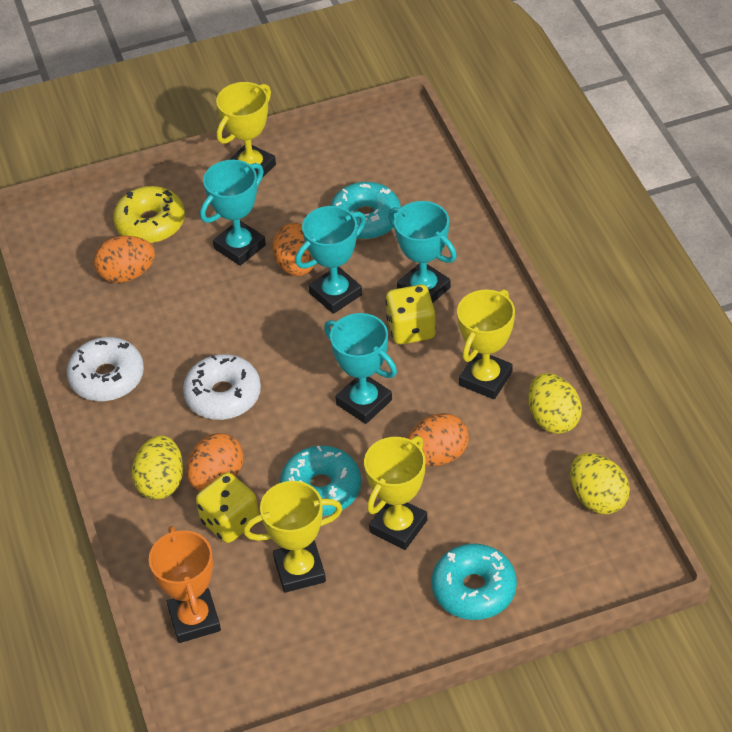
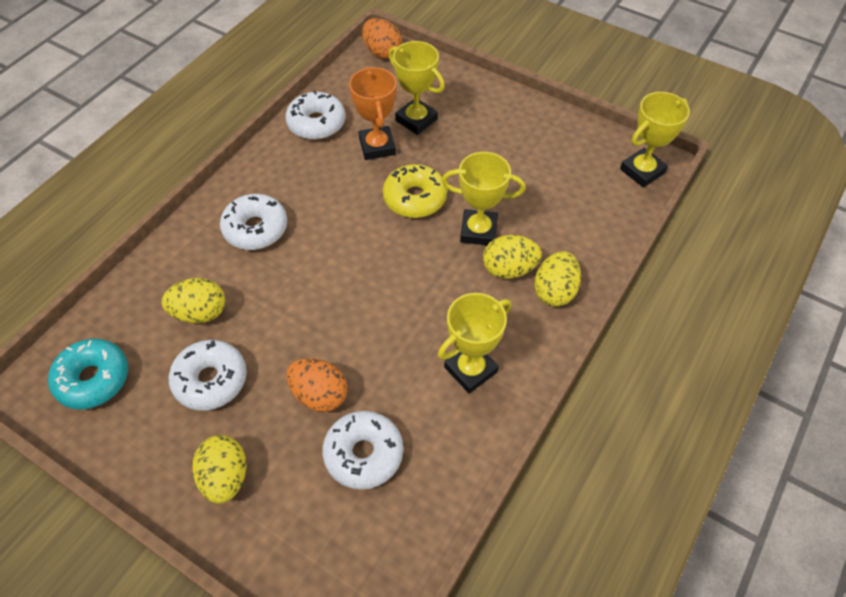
orange egg: 4 -> 2
turquoise donut: 3 -> 1
turquoise trophy: 4 -> 0
white donut: 2 -> 4
yellow dice: 2 -> 0
yellow egg: 3 -> 4

